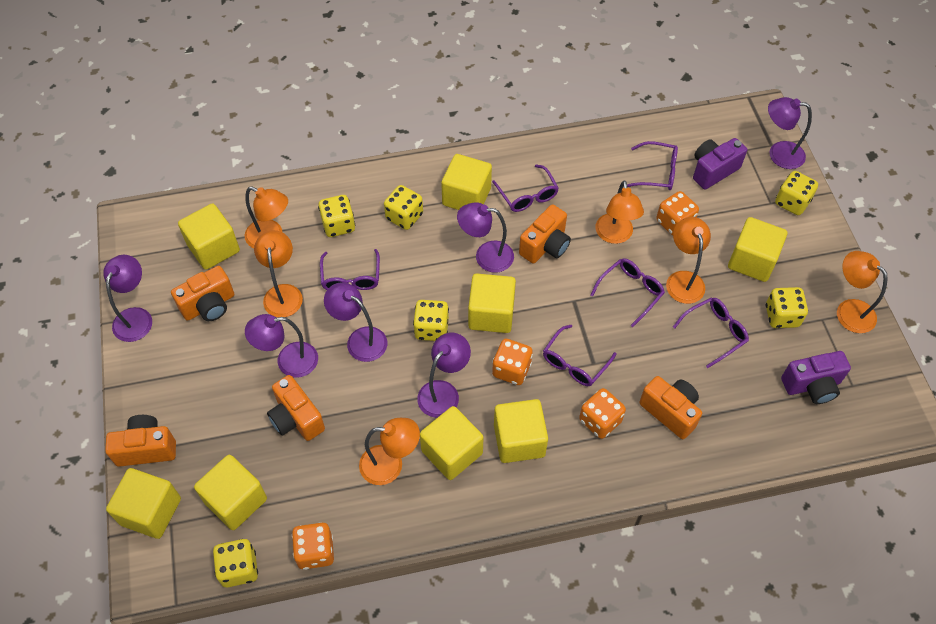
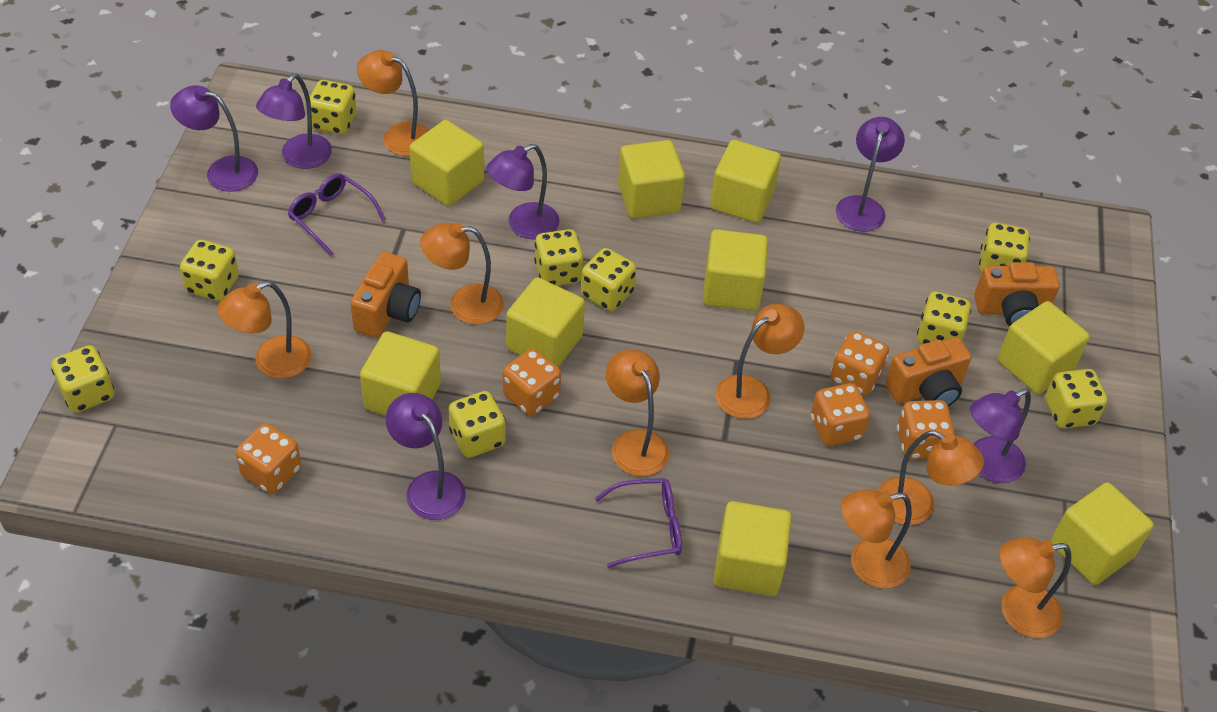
orange camera: 5 -> 3
orange dice: 4 -> 5
orange lamp: 6 -> 8
purple camera: 2 -> 0
purple glasses: 6 -> 2
yellow cube: 8 -> 9
yellow dice: 6 -> 9

